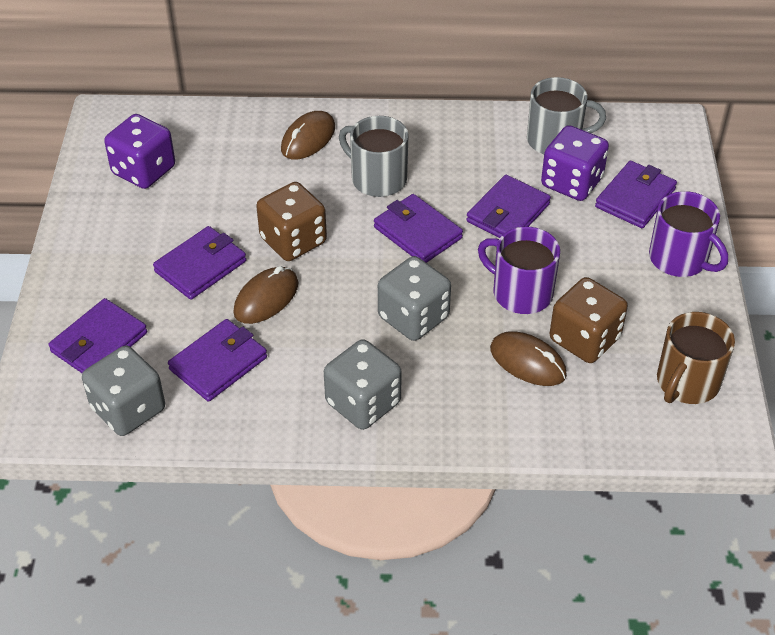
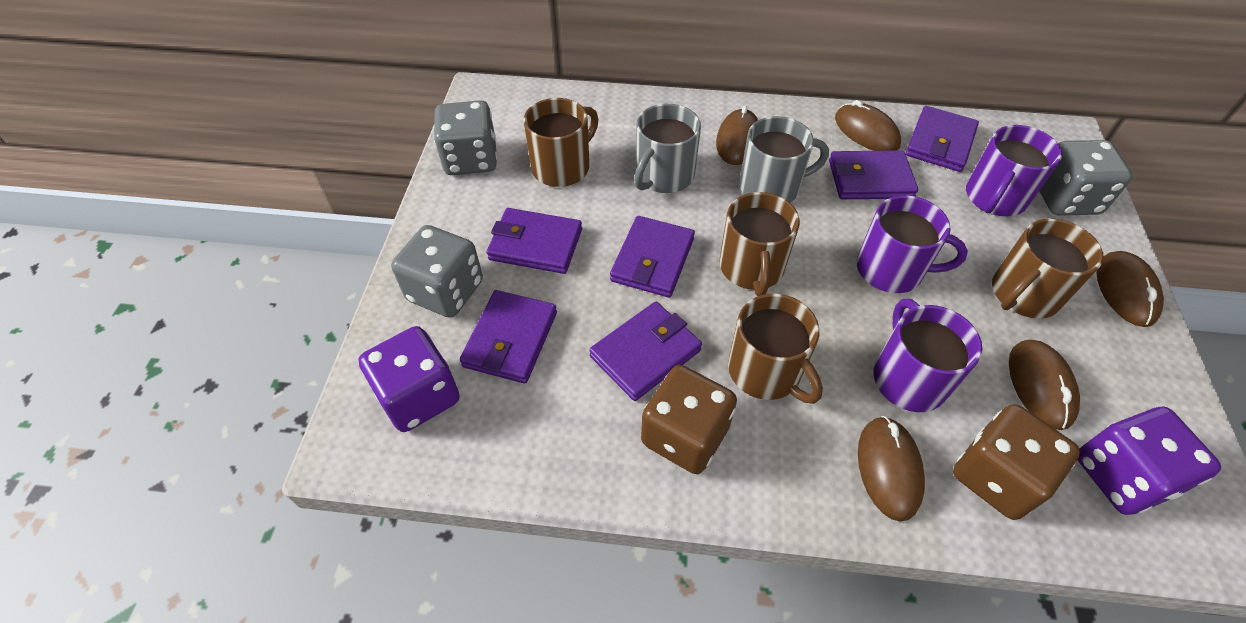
brown mouse: 3 -> 5
brown mug: 1 -> 4
purple mug: 2 -> 3

